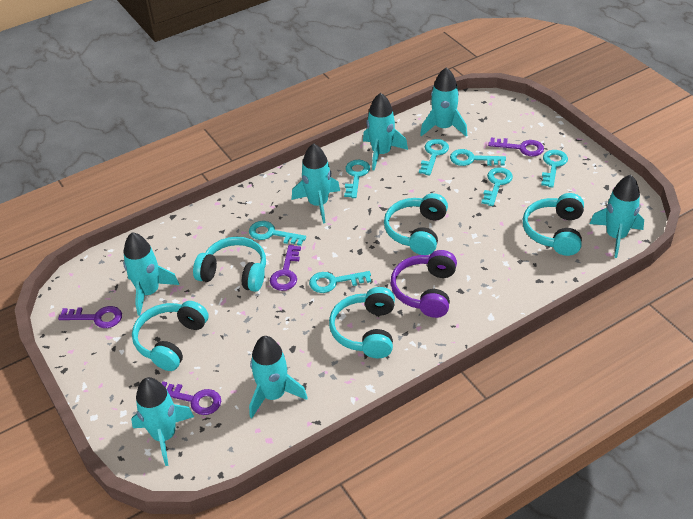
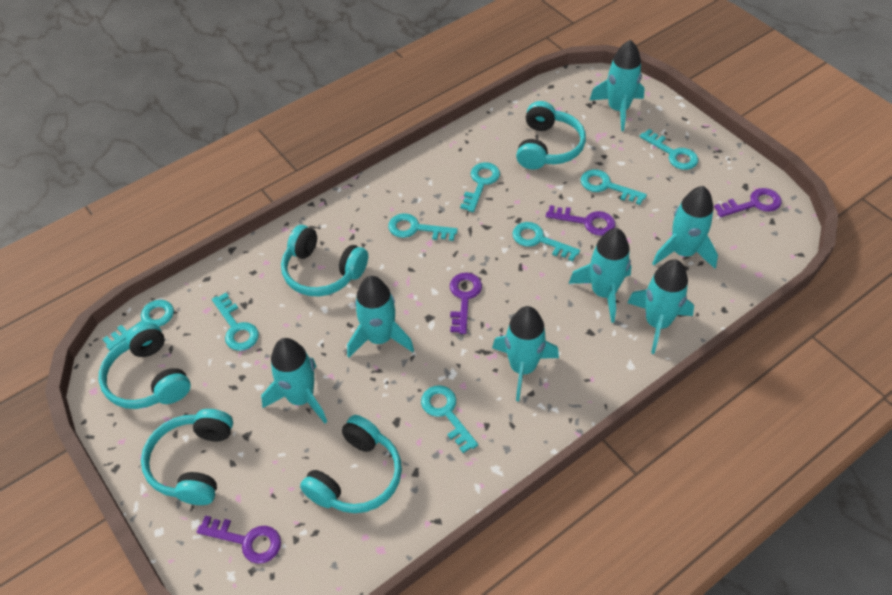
purple headphones: 1 -> 0
turquoise key: 7 -> 8

